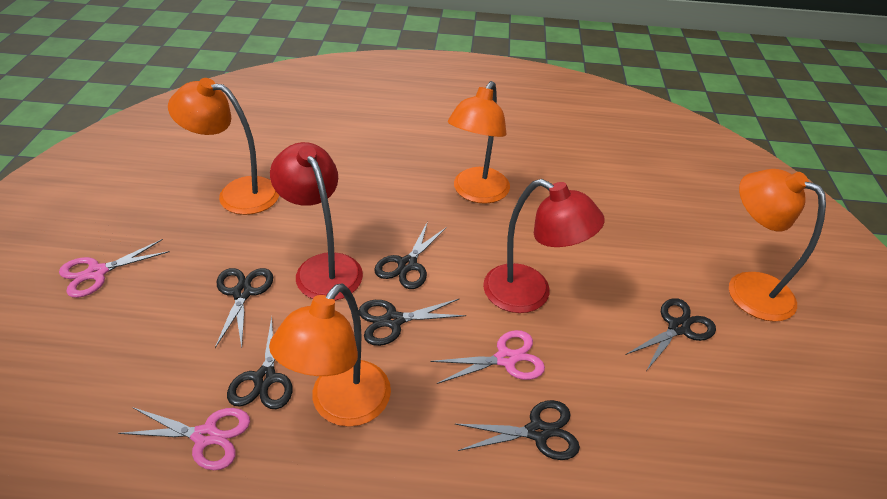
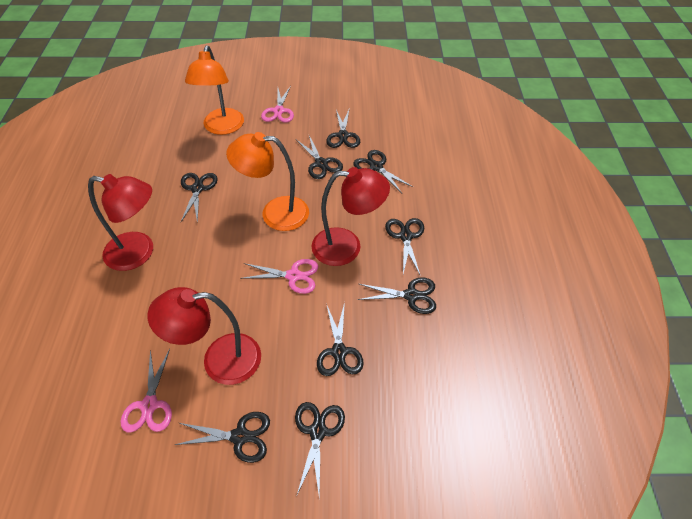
black scissors: 6 -> 9
orange lamp: 4 -> 2
red lamp: 2 -> 3

